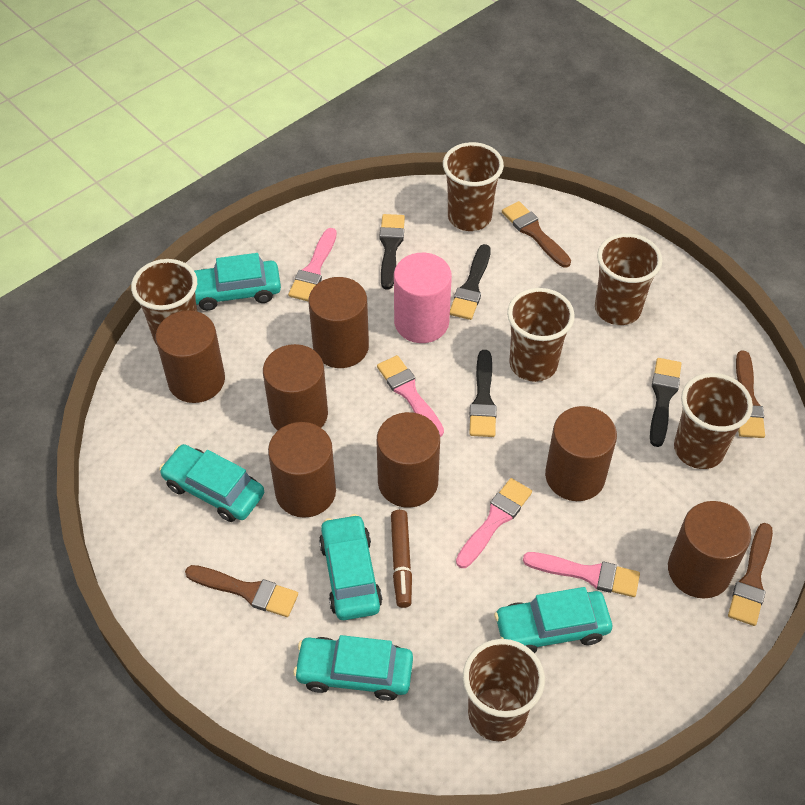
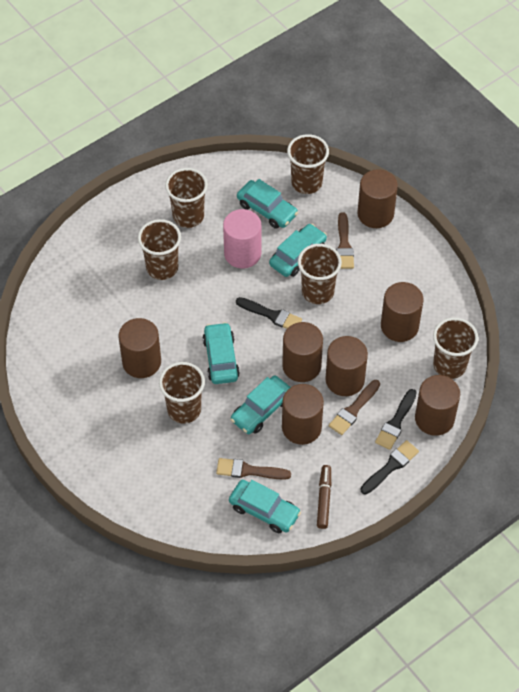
black brush: 4 -> 3
brown brush: 4 -> 3
pink brush: 4 -> 0

